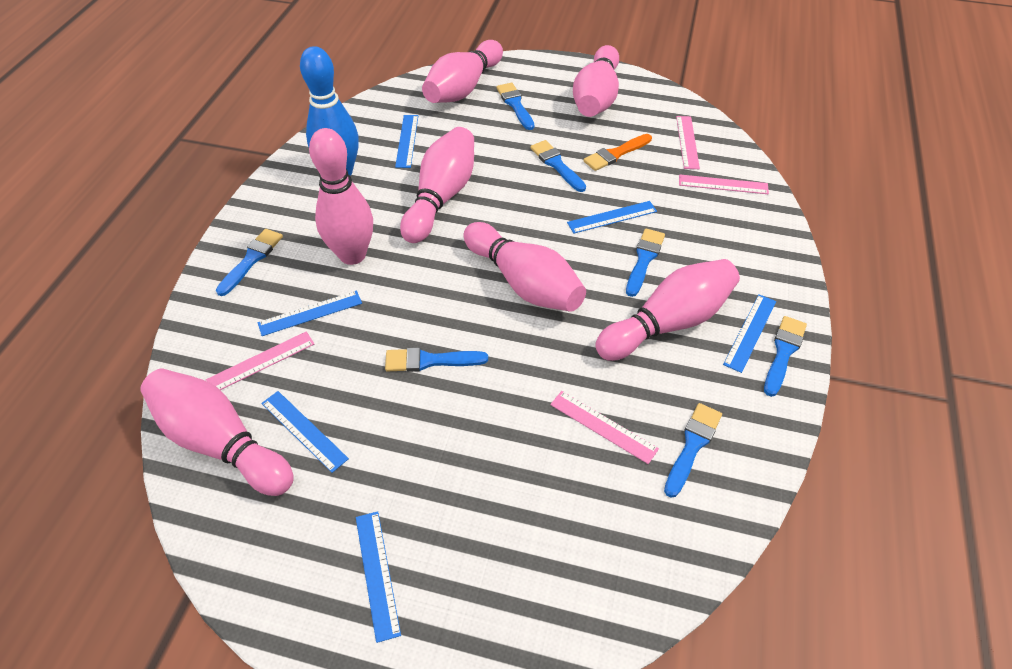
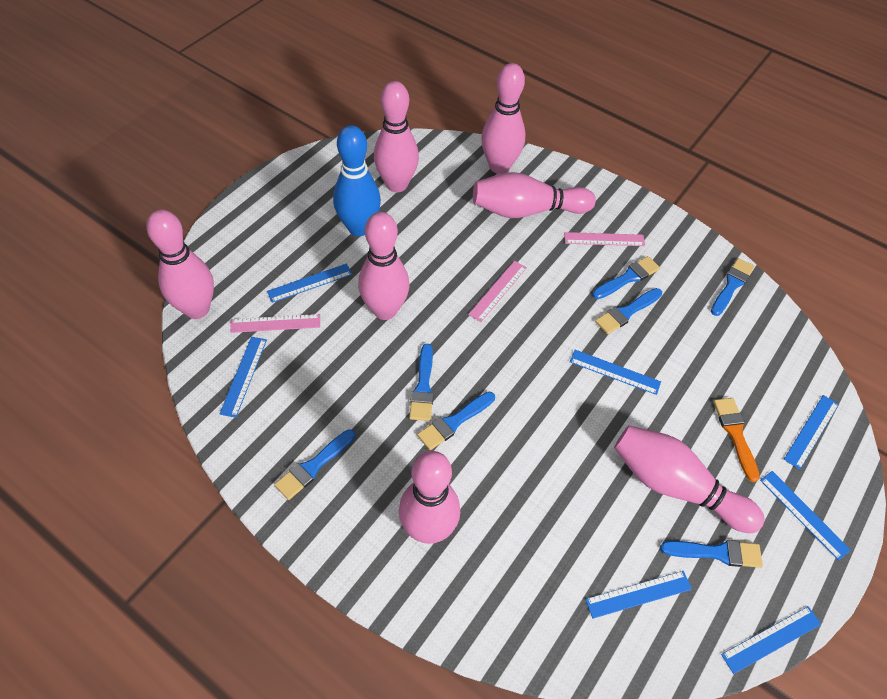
blue ruler: 6 -> 7
pink ruler: 4 -> 3

